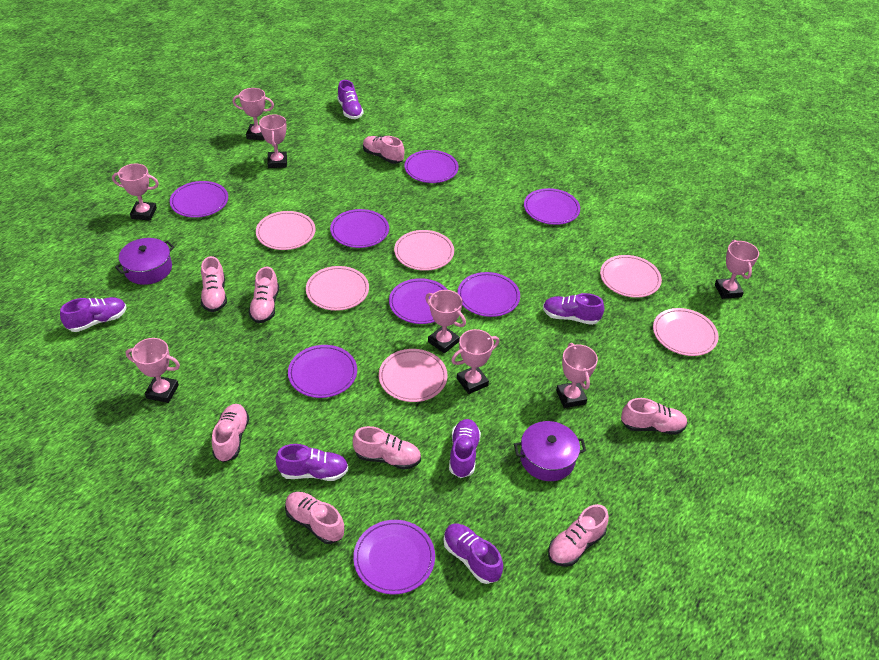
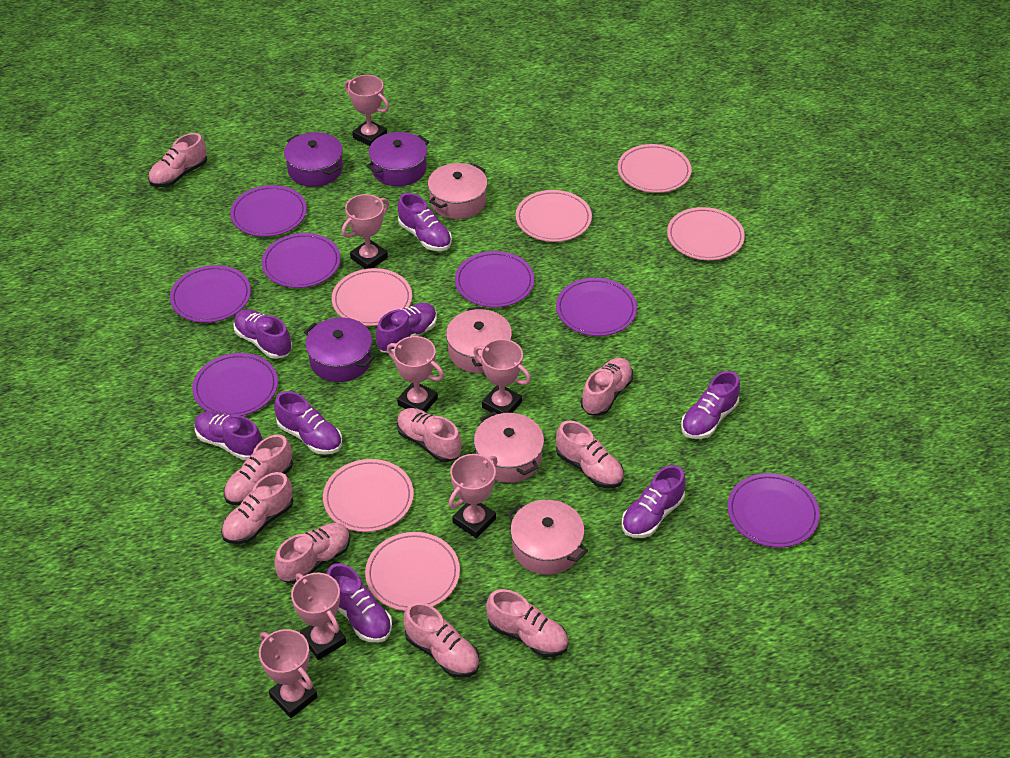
pink pot: 0 -> 4
pink shoe: 8 -> 9
pink trophy: 8 -> 7
purple plate: 8 -> 7
purple pot: 2 -> 3
purple shoe: 6 -> 8

